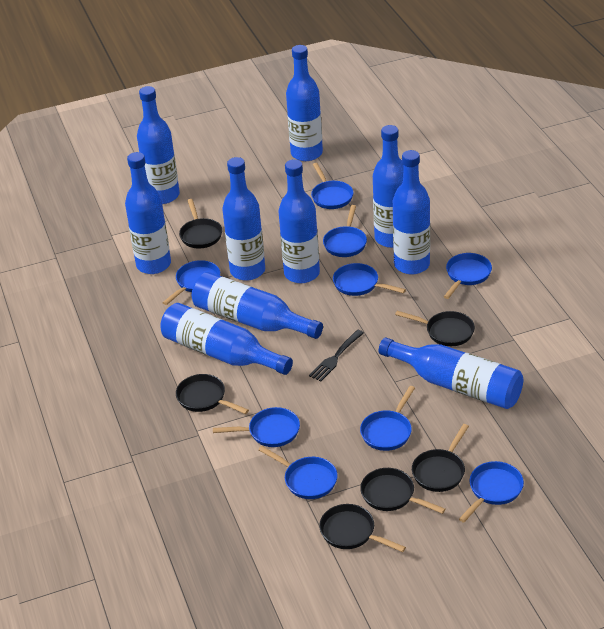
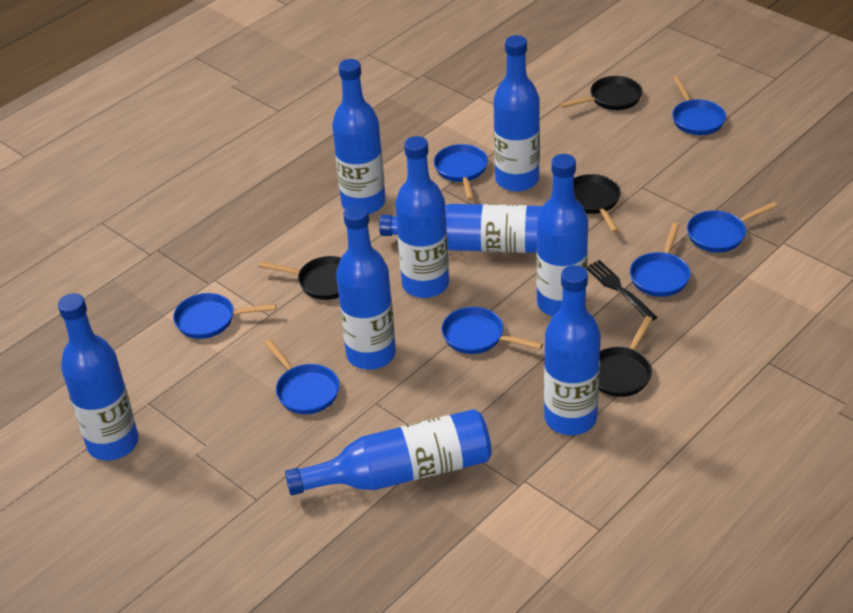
black pan: 6 -> 4
blue bottle: 10 -> 9
blue pan: 9 -> 7

